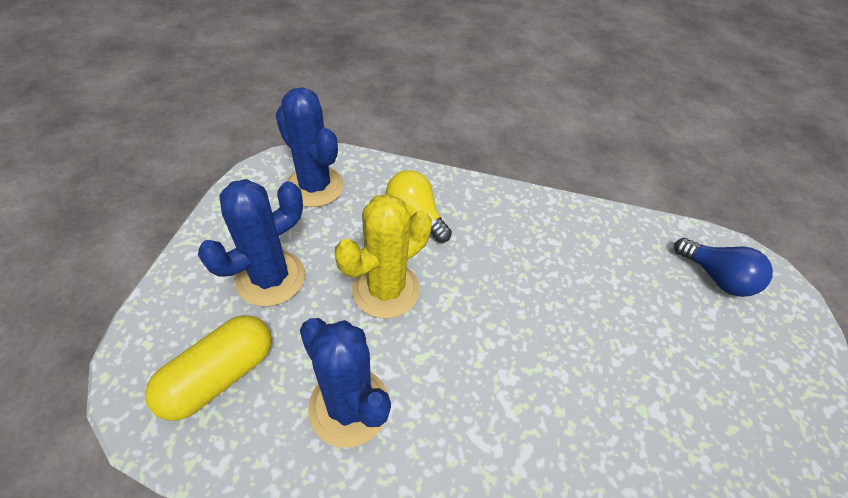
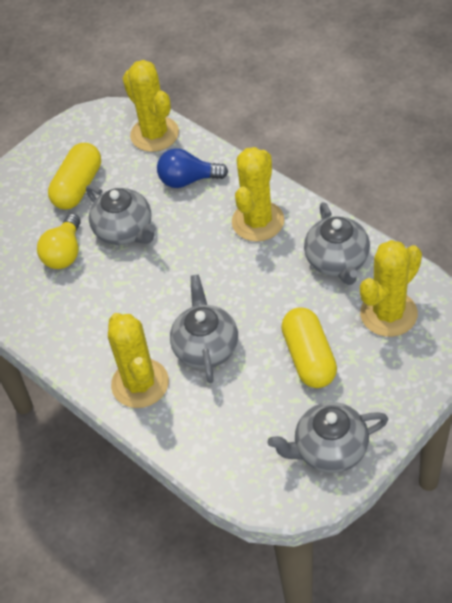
blue cactus: 3 -> 0
grey teapot: 0 -> 4
yellow cactus: 1 -> 4
yellow capsule: 1 -> 2

